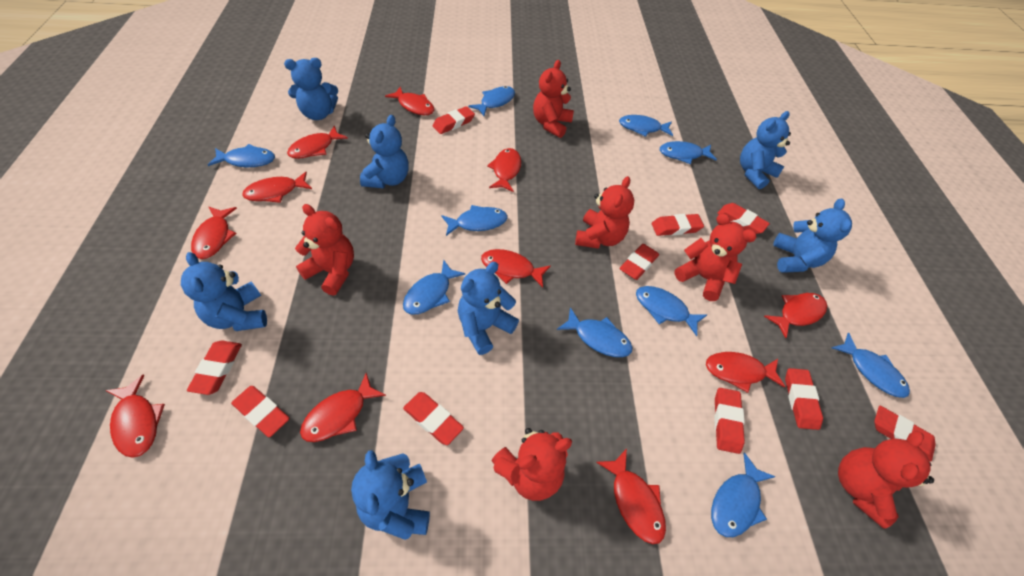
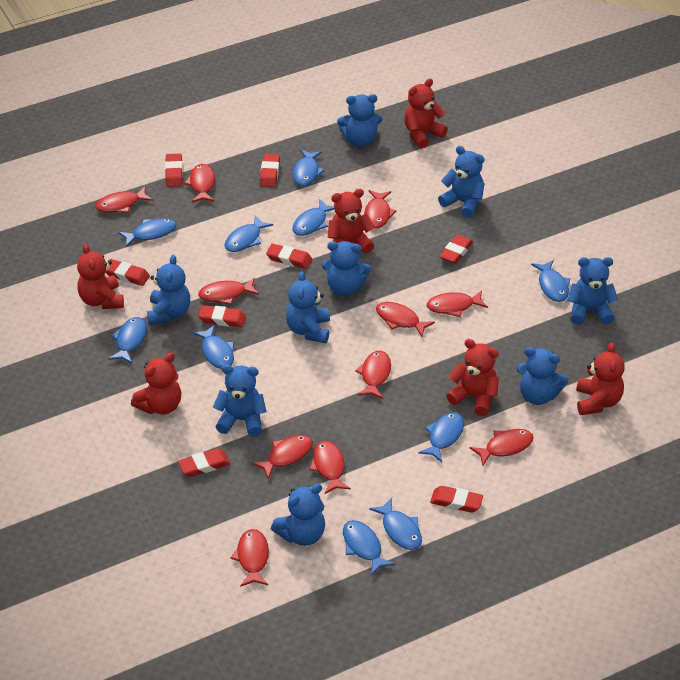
blue teddy bear: 7 -> 9
red eraser: 10 -> 8

